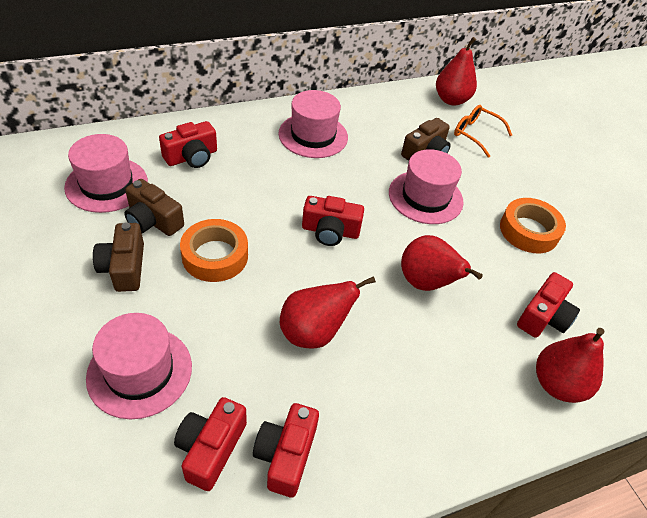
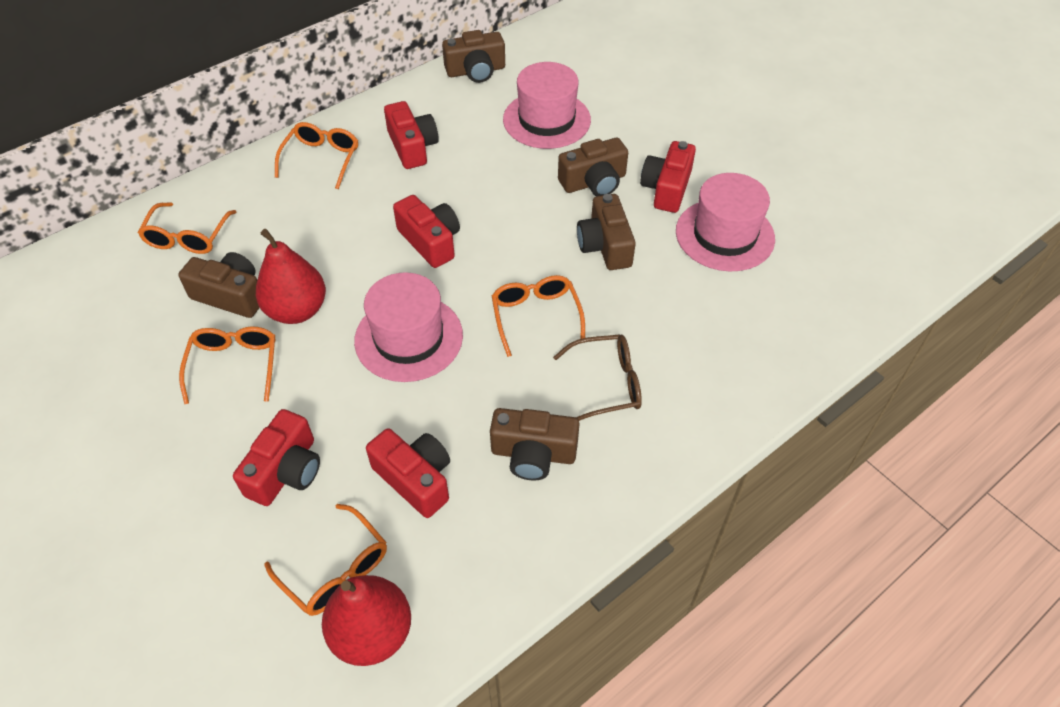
brown camera: 3 -> 5
brown glasses: 0 -> 1
orange glasses: 1 -> 5
orange tape: 2 -> 0
pink hat: 4 -> 3
red pear: 4 -> 2

